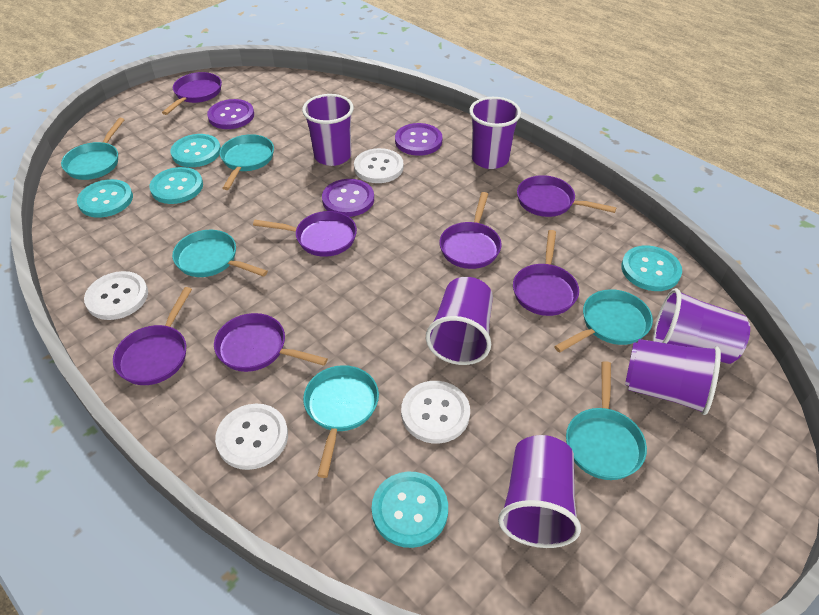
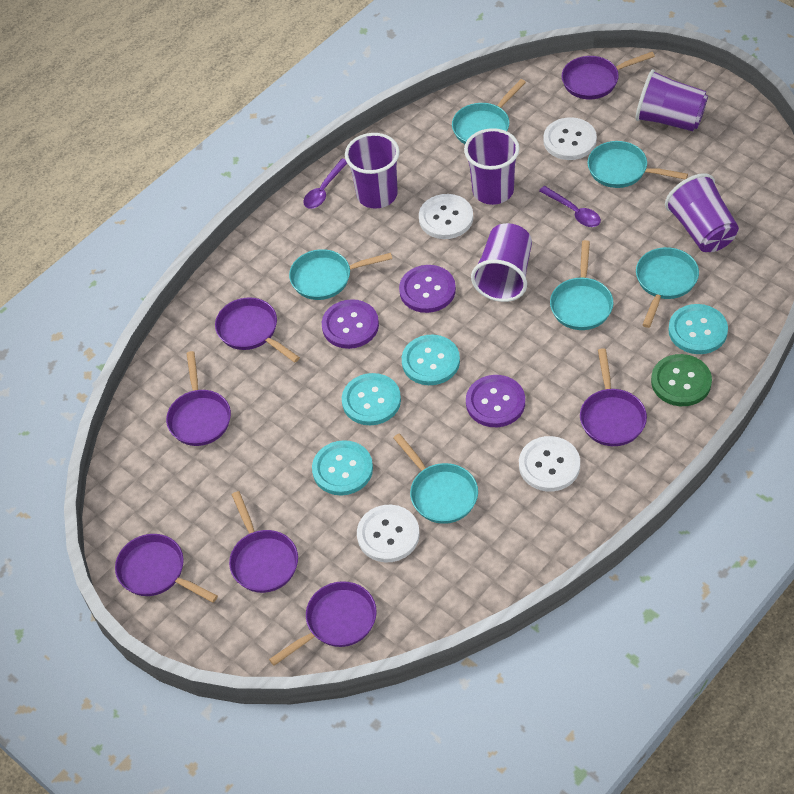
green button: 0 -> 1
purple cup: 6 -> 5
purple spoon: 0 -> 2
turquoise button: 5 -> 4

